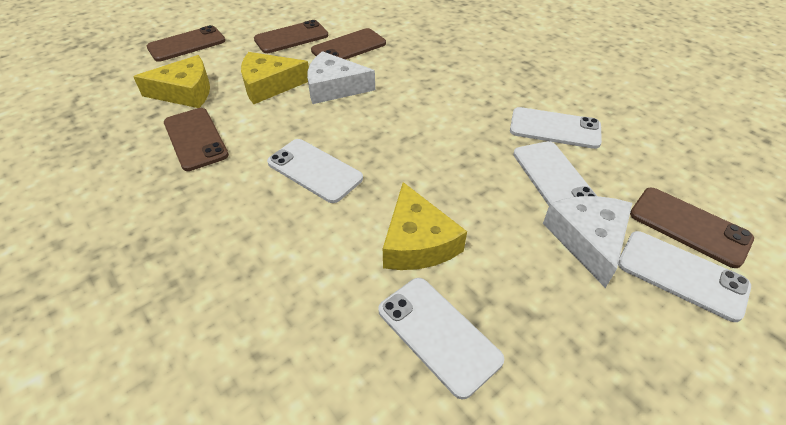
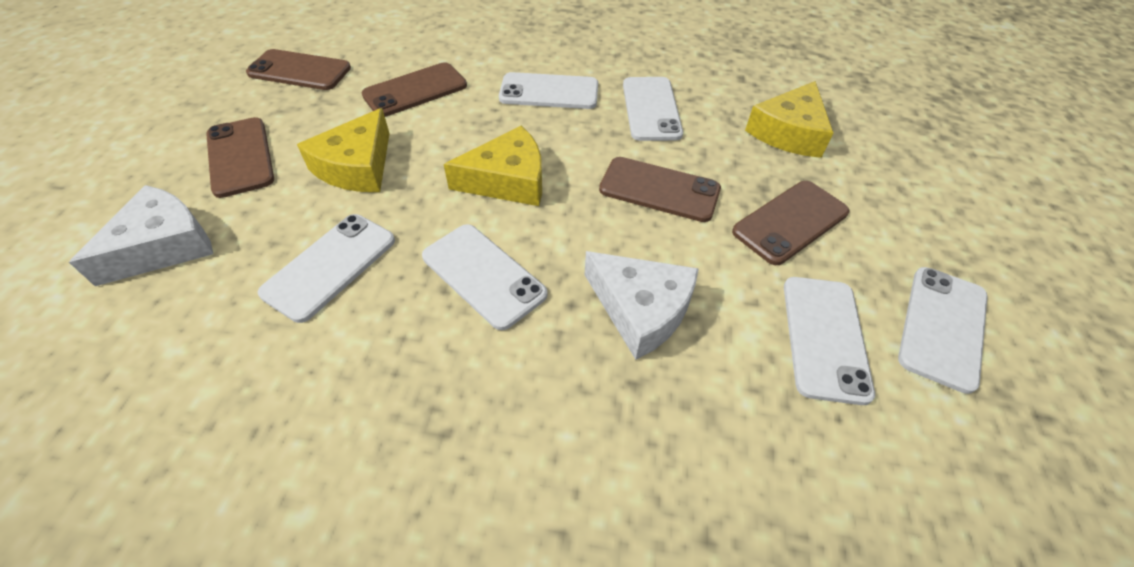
white phone: 5 -> 6

